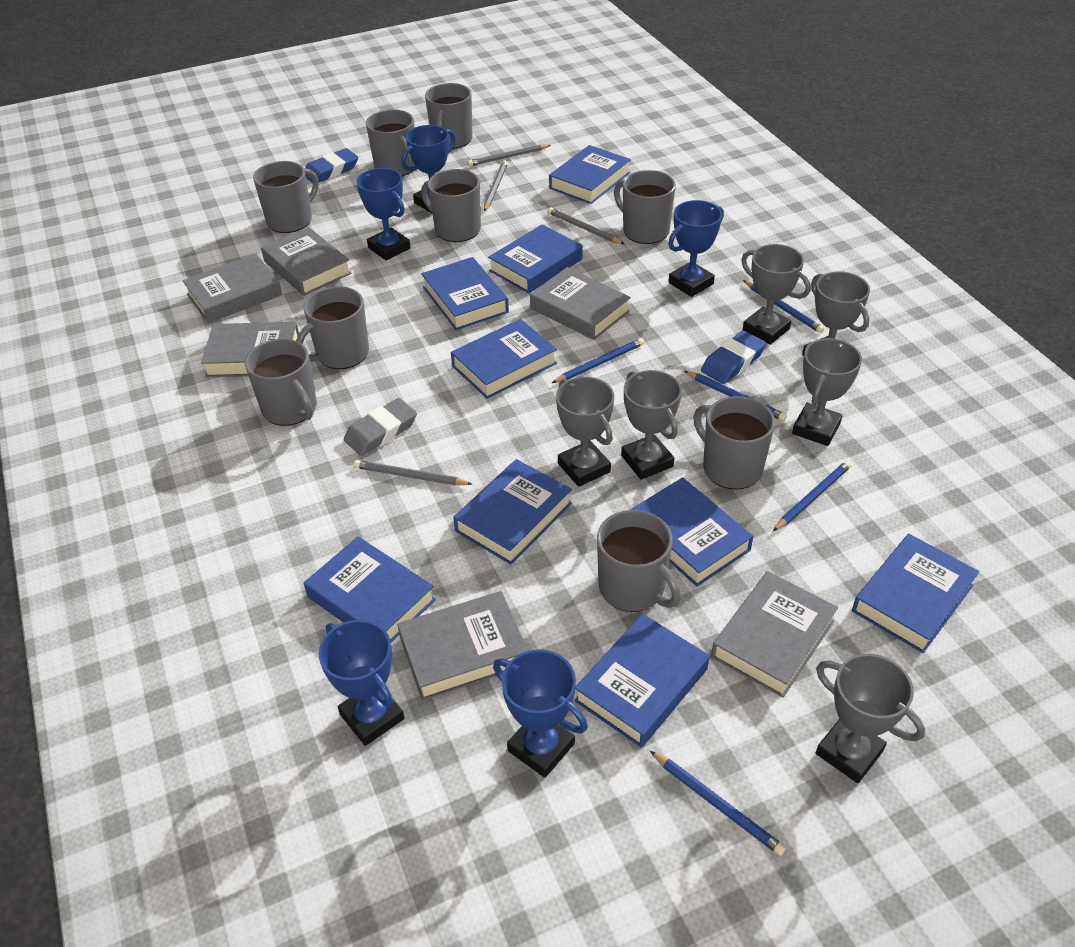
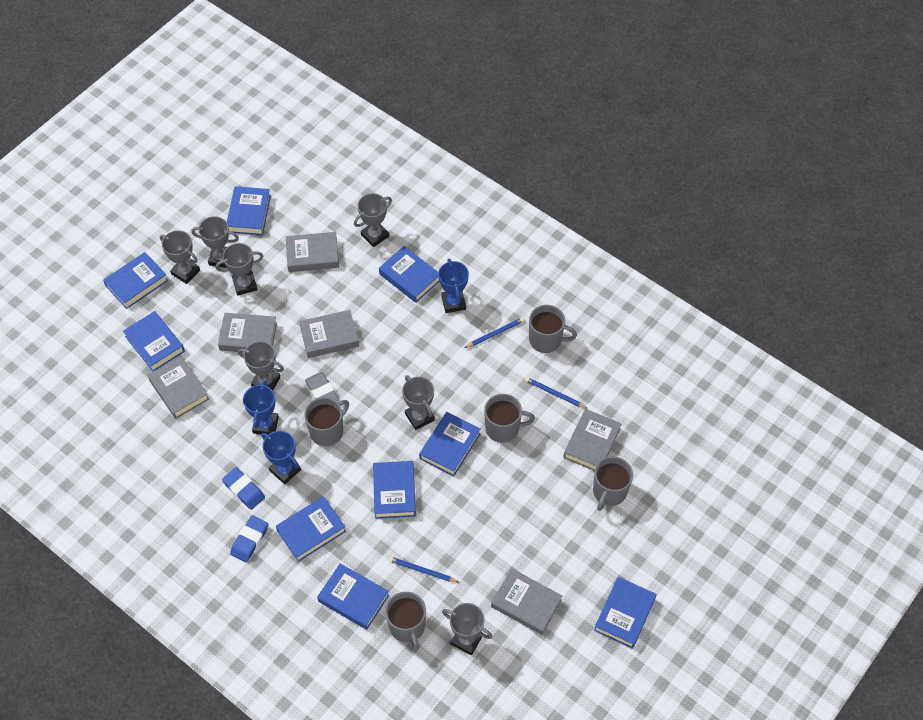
blue pencil: 5 -> 3
blue trophy: 5 -> 3
grey mug: 9 -> 5
grey pencil: 4 -> 0
grey trophy: 6 -> 7

